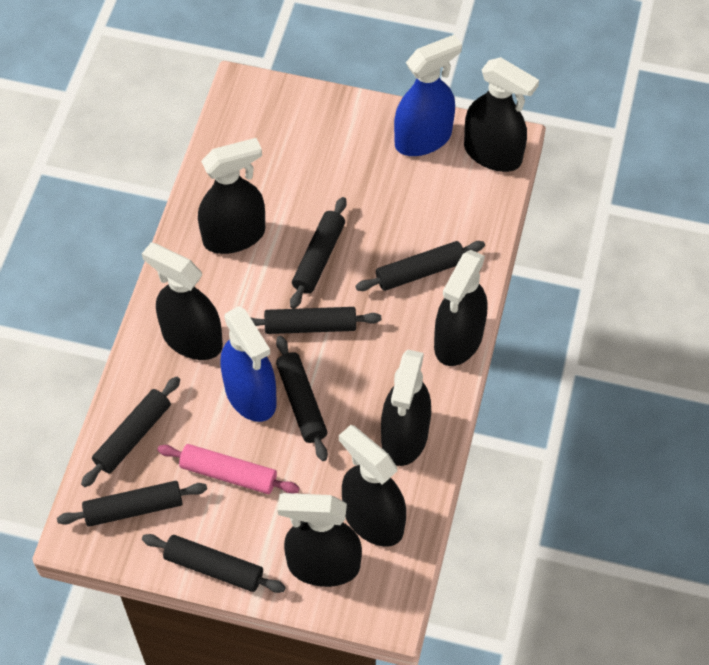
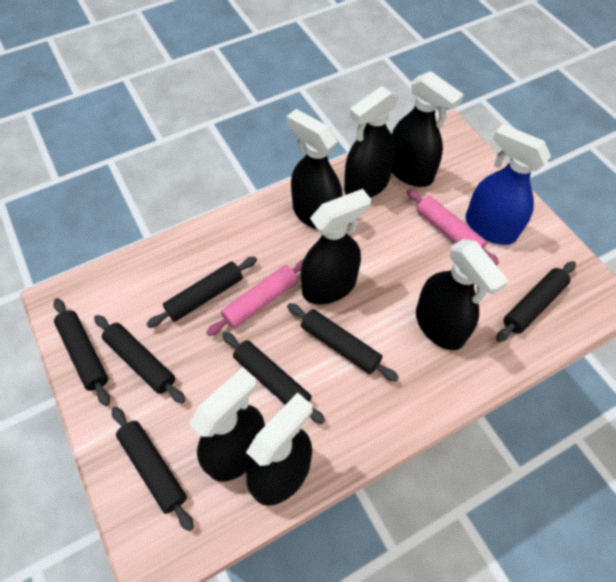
blue spray bottle: 2 -> 1
pink rolling pin: 1 -> 2

